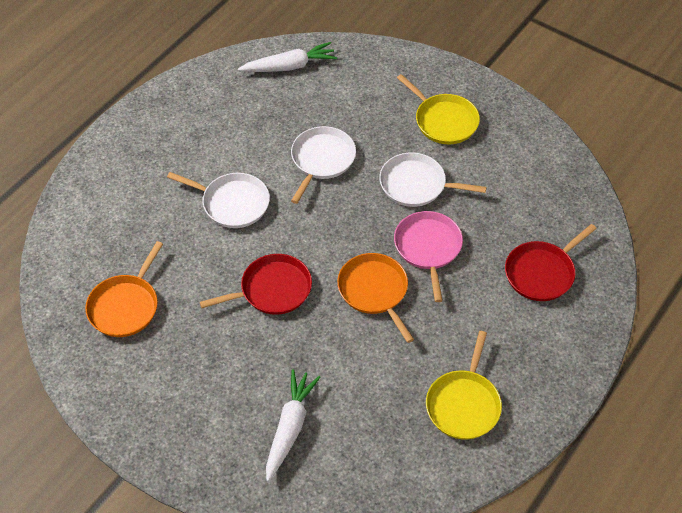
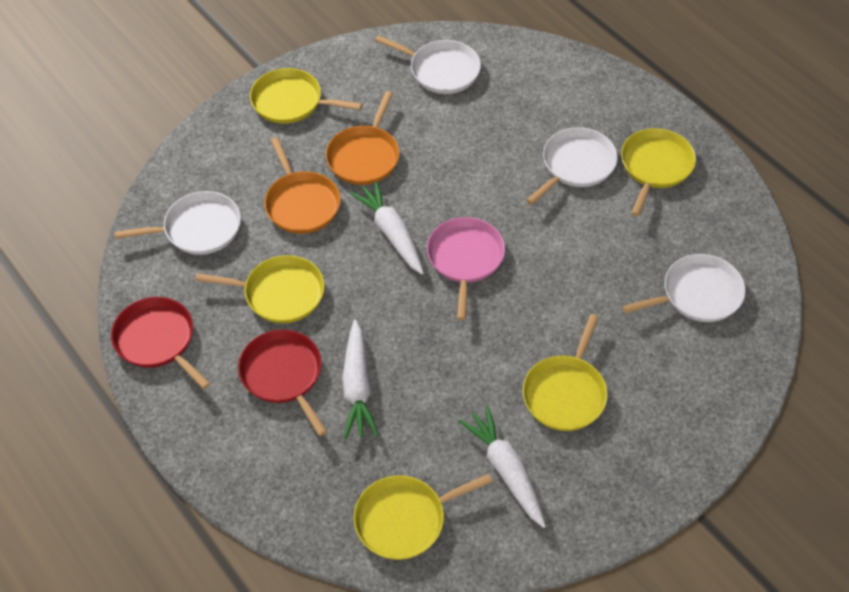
white carrot: 2 -> 3
white pan: 3 -> 4
yellow pan: 2 -> 5

